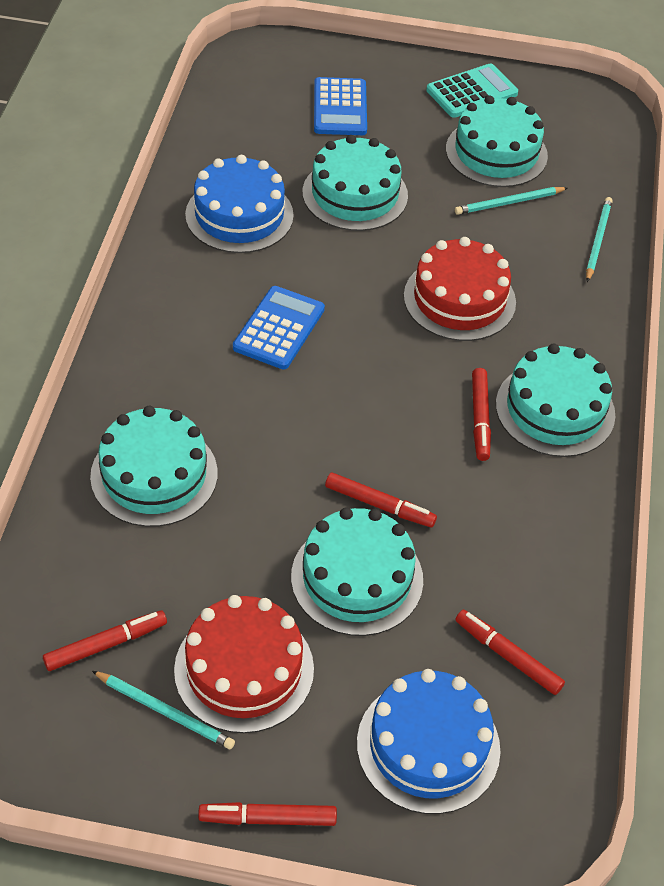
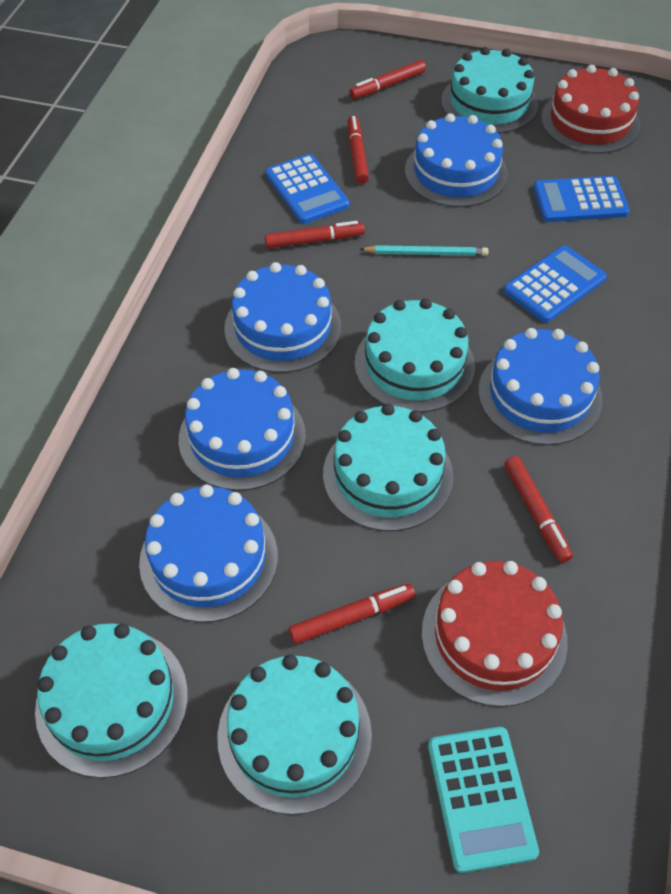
blue cake: 2 -> 5
blue calculator: 2 -> 3
turquoise pencil: 3 -> 1

